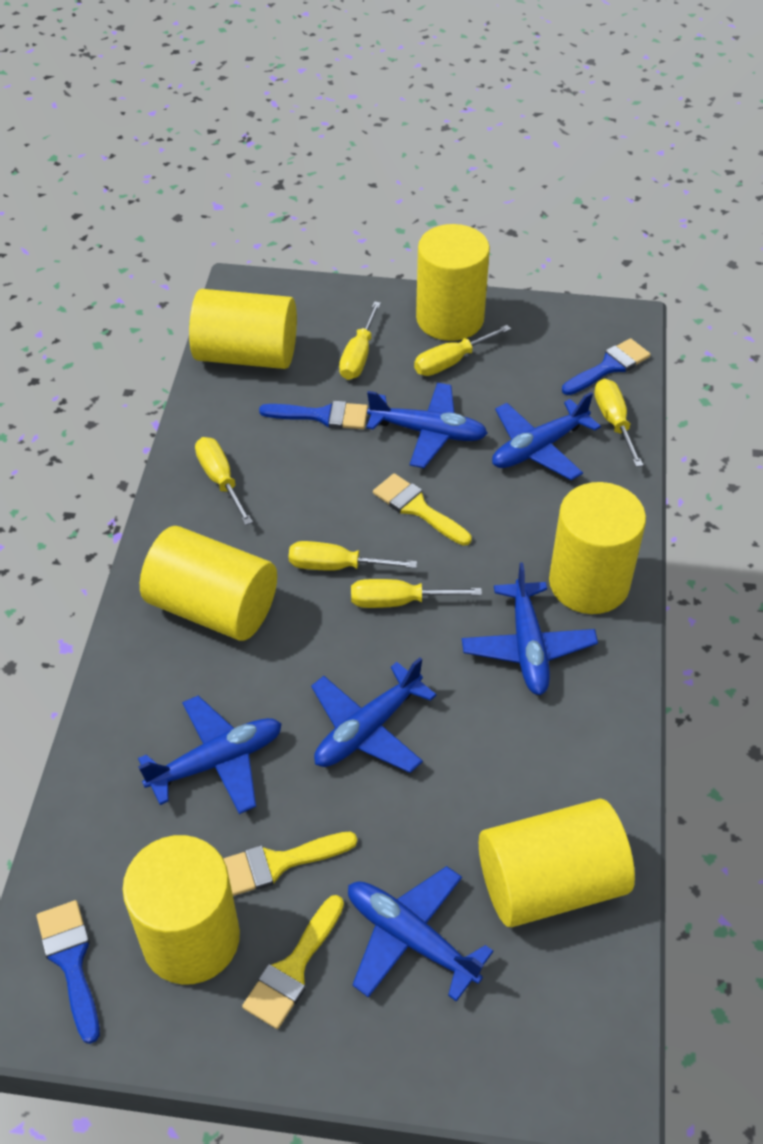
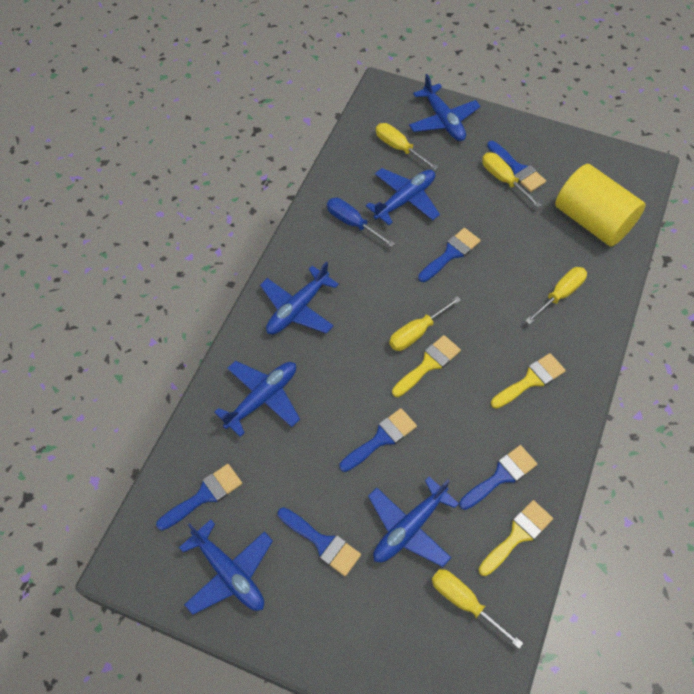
blue brush: 3 -> 6
blue screwdriver: 0 -> 1
yellow cylinder: 6 -> 1
yellow screwdriver: 6 -> 5

